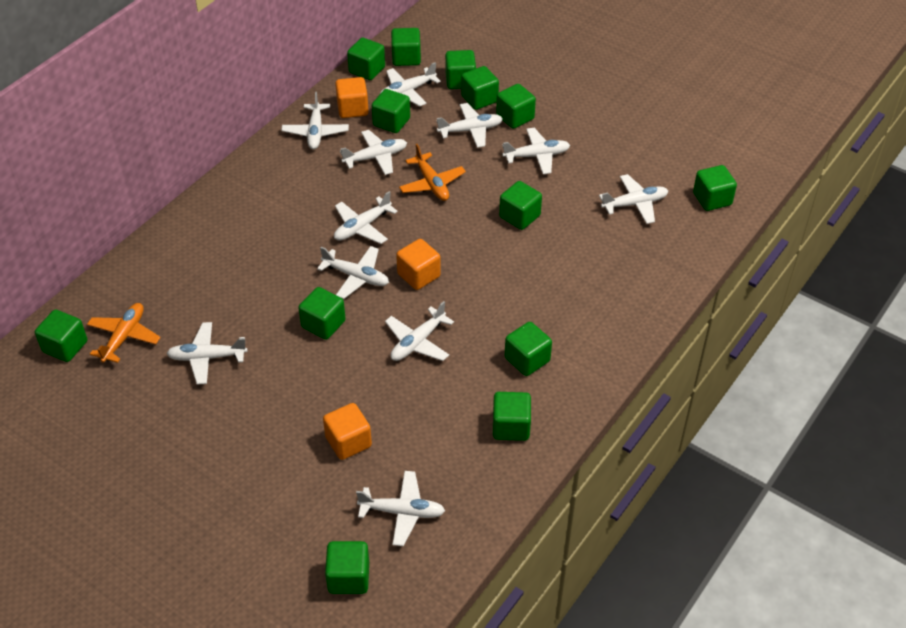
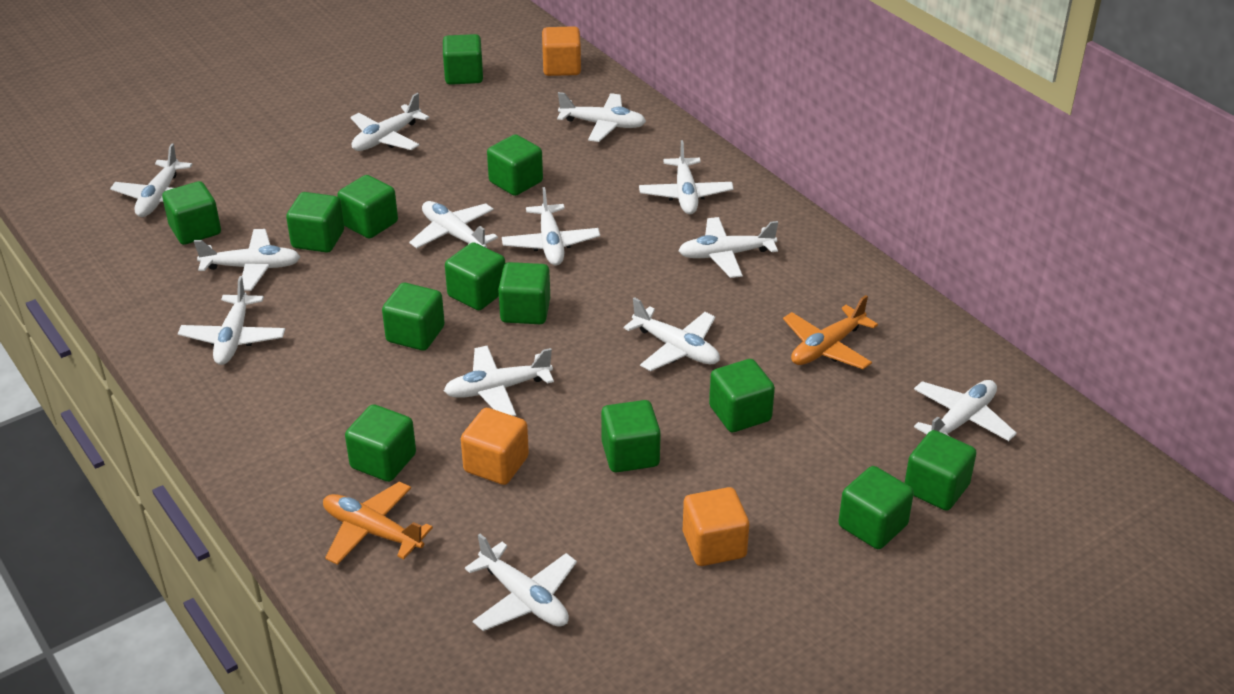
white plane: 11 -> 13

